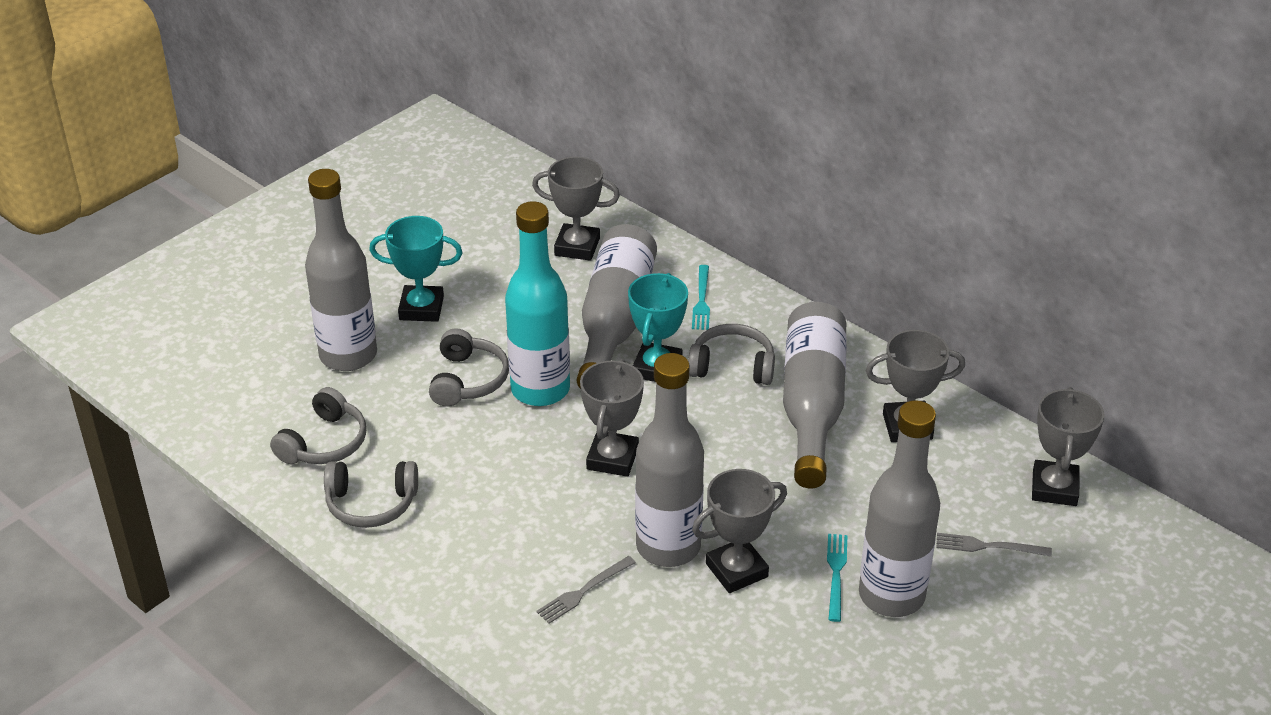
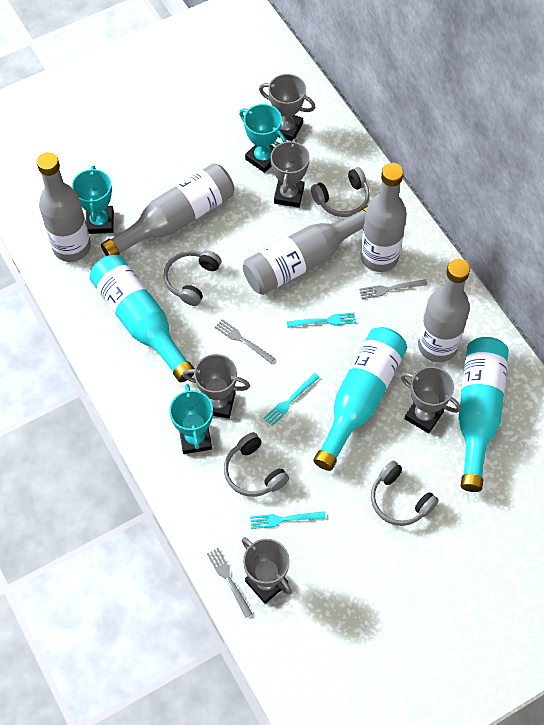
grey fork: 2 -> 3
turquoise bottle: 1 -> 3
turquoise fork: 2 -> 3
turquoise trophy: 2 -> 3

